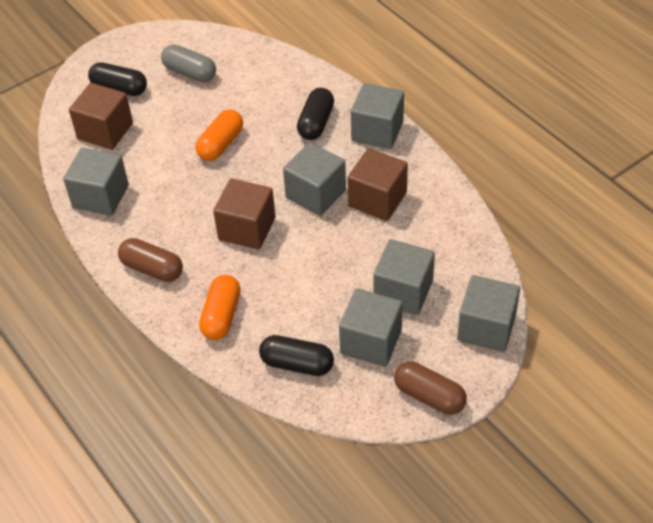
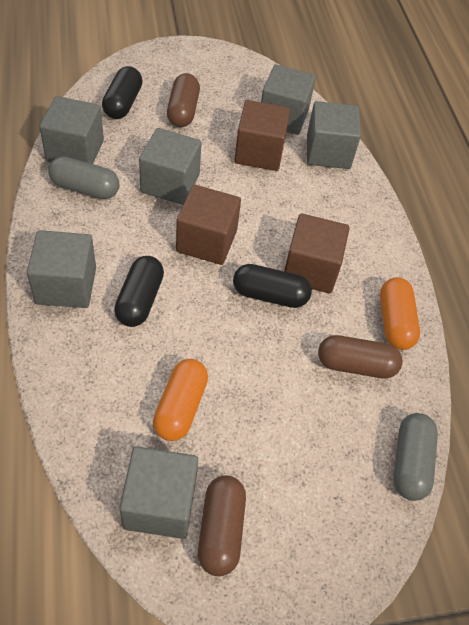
brown capsule: 2 -> 3
grey capsule: 1 -> 2

